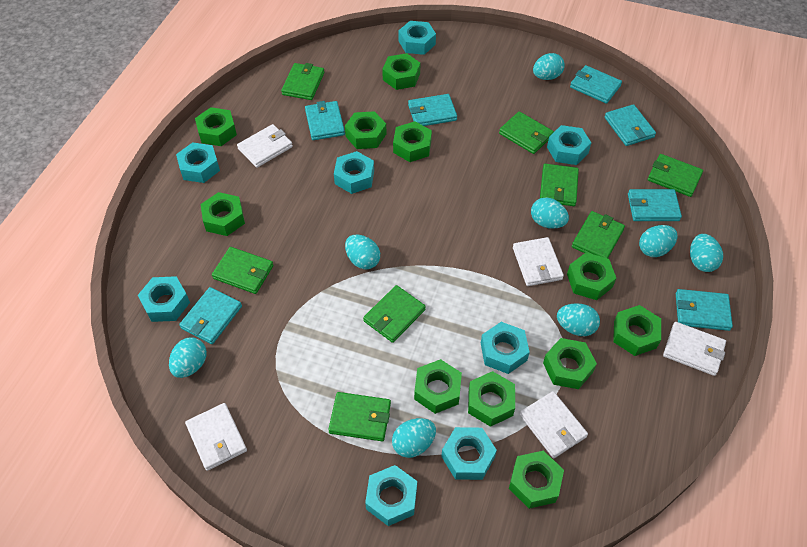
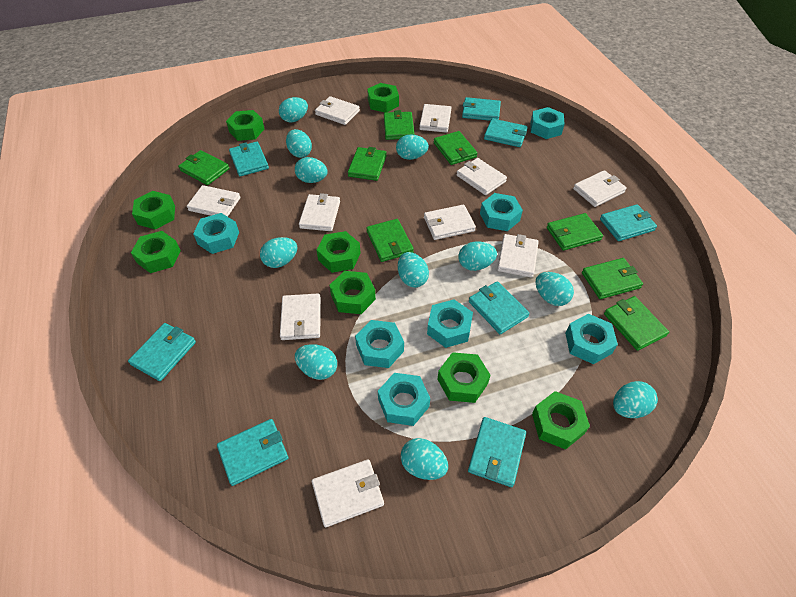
green nut: 11 -> 8
turquoise egg: 8 -> 11
turquoise nut: 8 -> 7
turquoise wallet: 7 -> 8
white wallet: 5 -> 10

